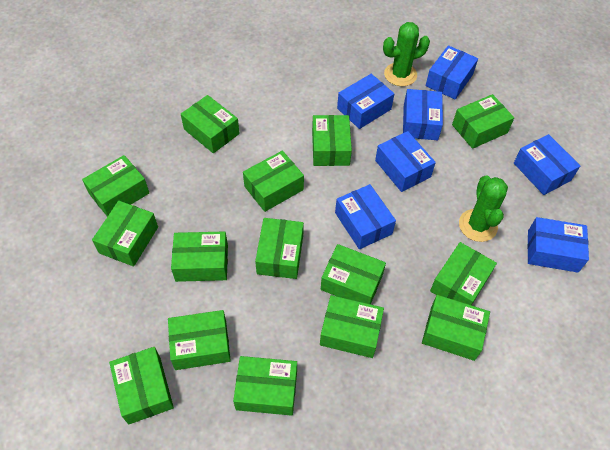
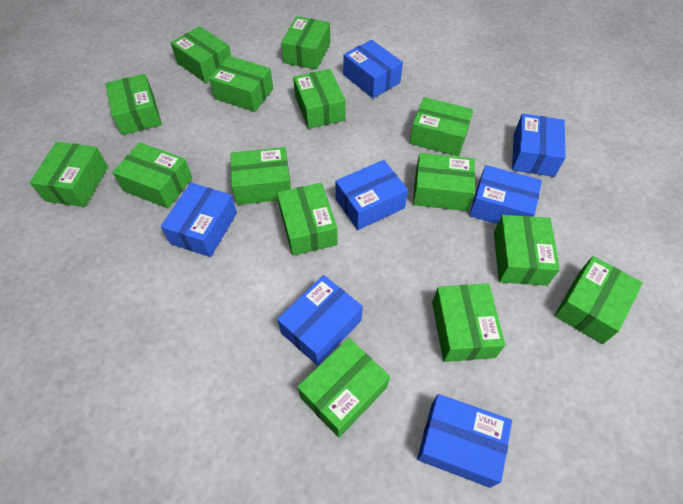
green cactus: 2 -> 0

